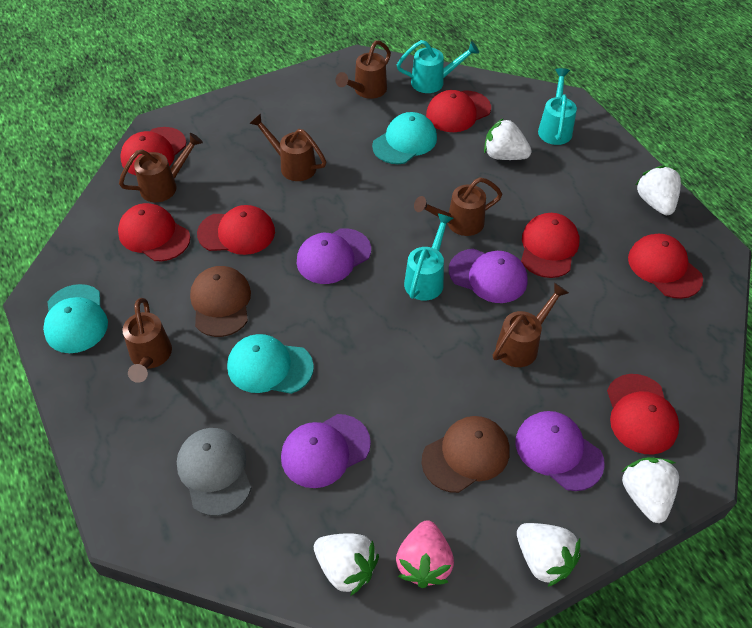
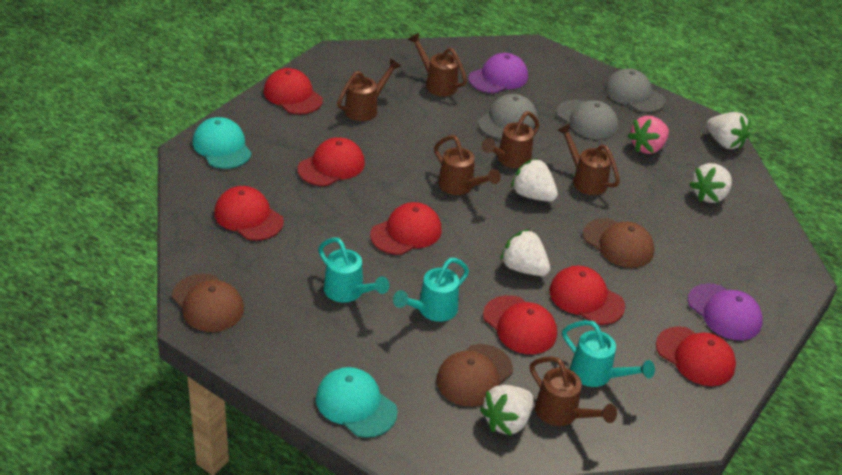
brown cap: 2 -> 3
grey cap: 1 -> 3
purple cap: 4 -> 2
turquoise cap: 3 -> 2

